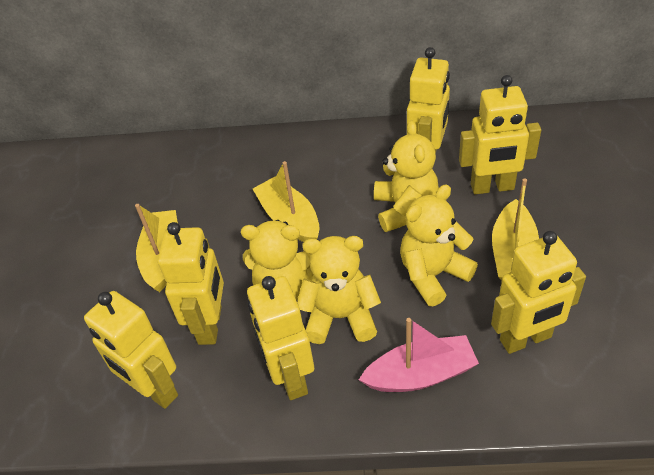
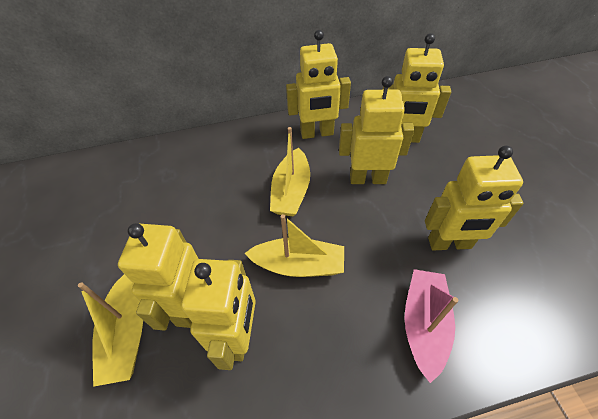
yellow teddy bear: 4 -> 0

